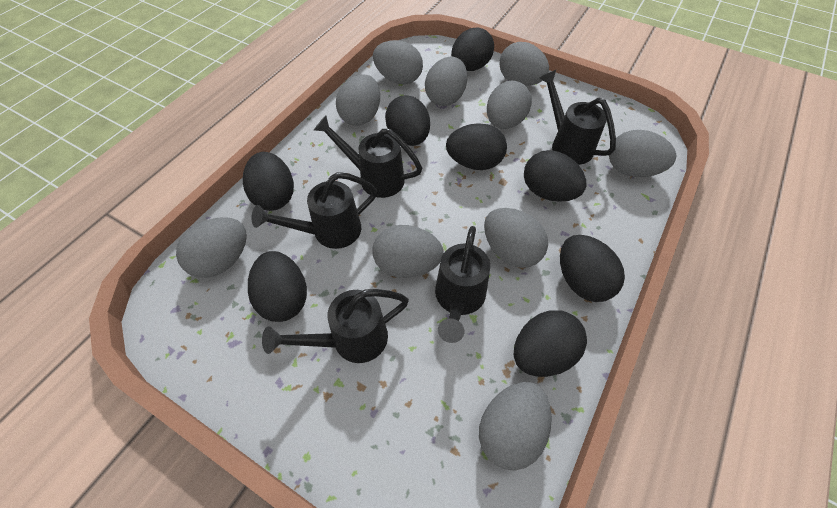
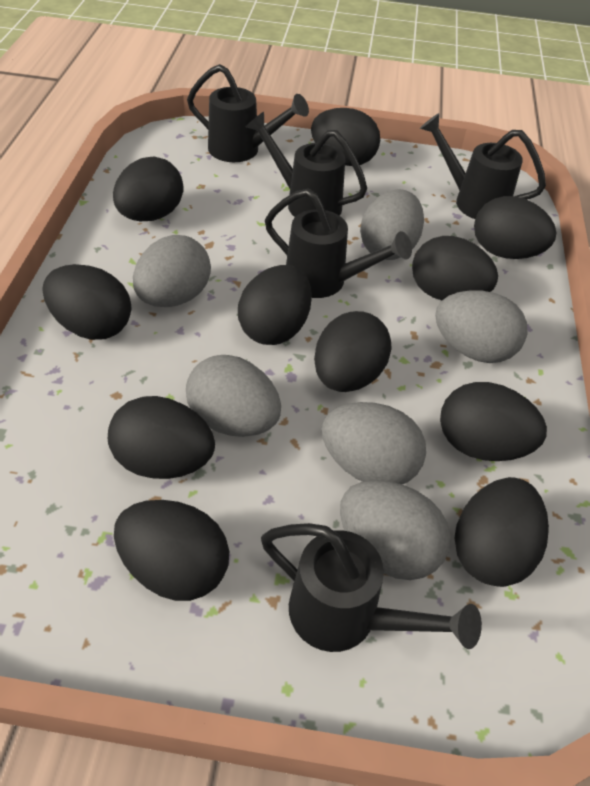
black egg: 8 -> 11
grey egg: 10 -> 6

